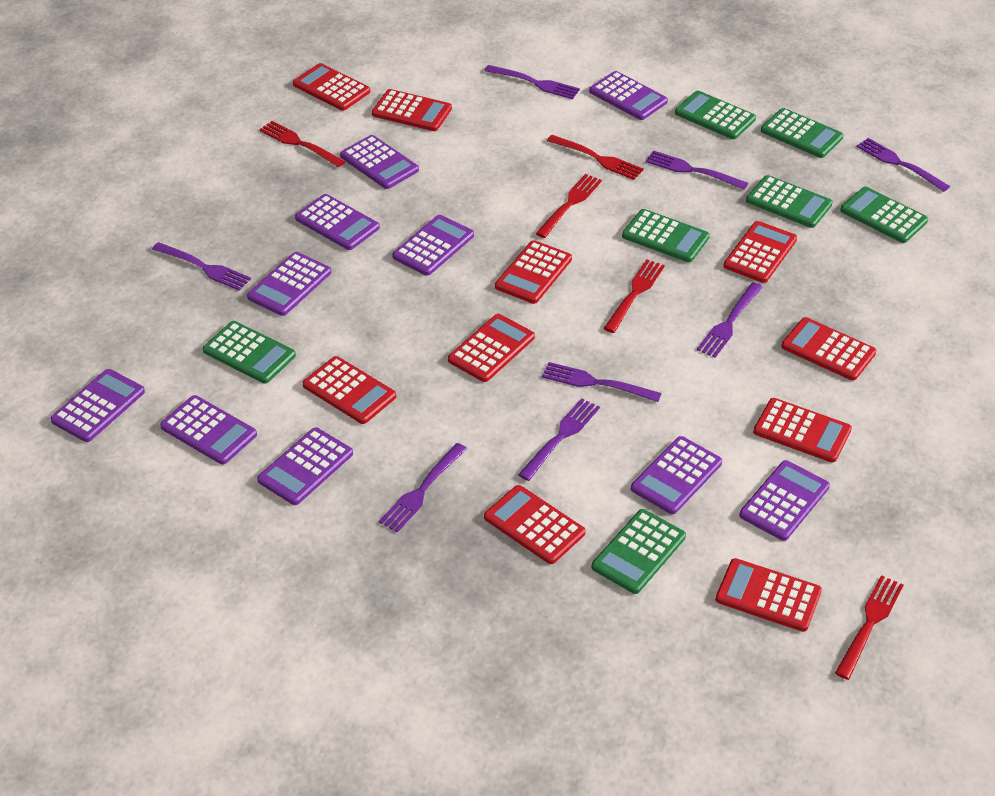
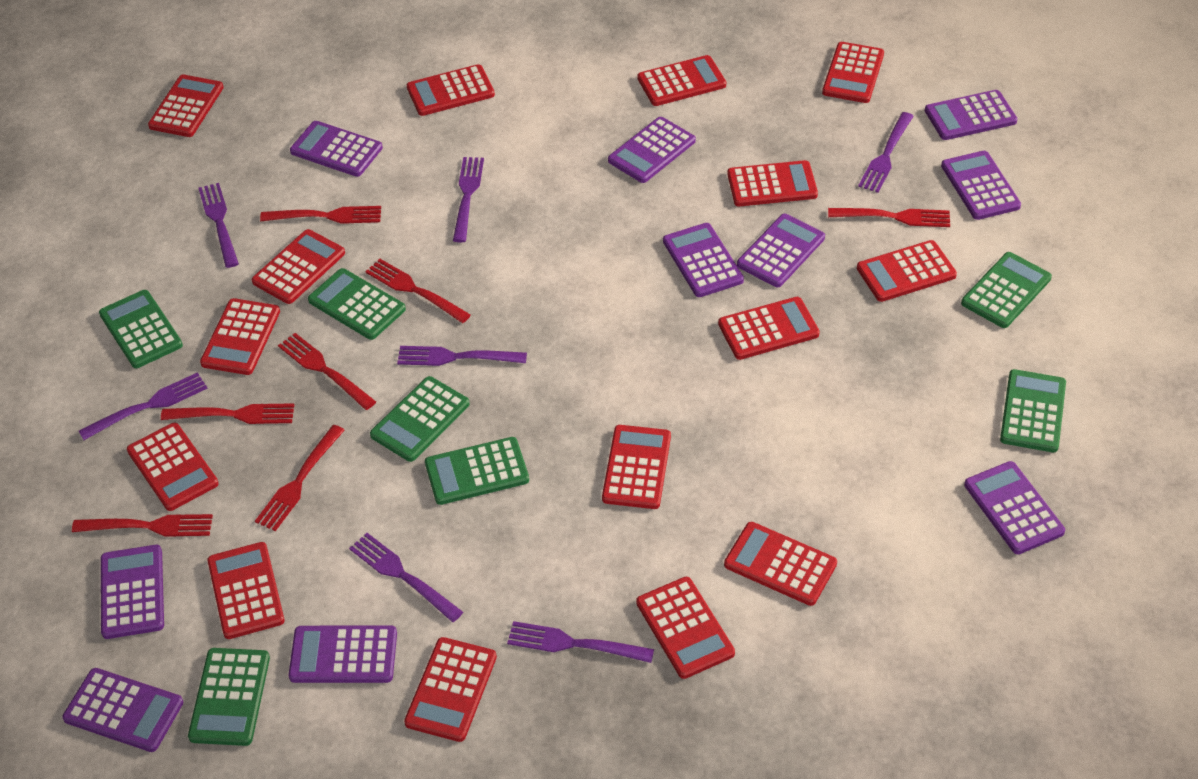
purple fork: 8 -> 7
red calculator: 10 -> 15
red fork: 5 -> 7

